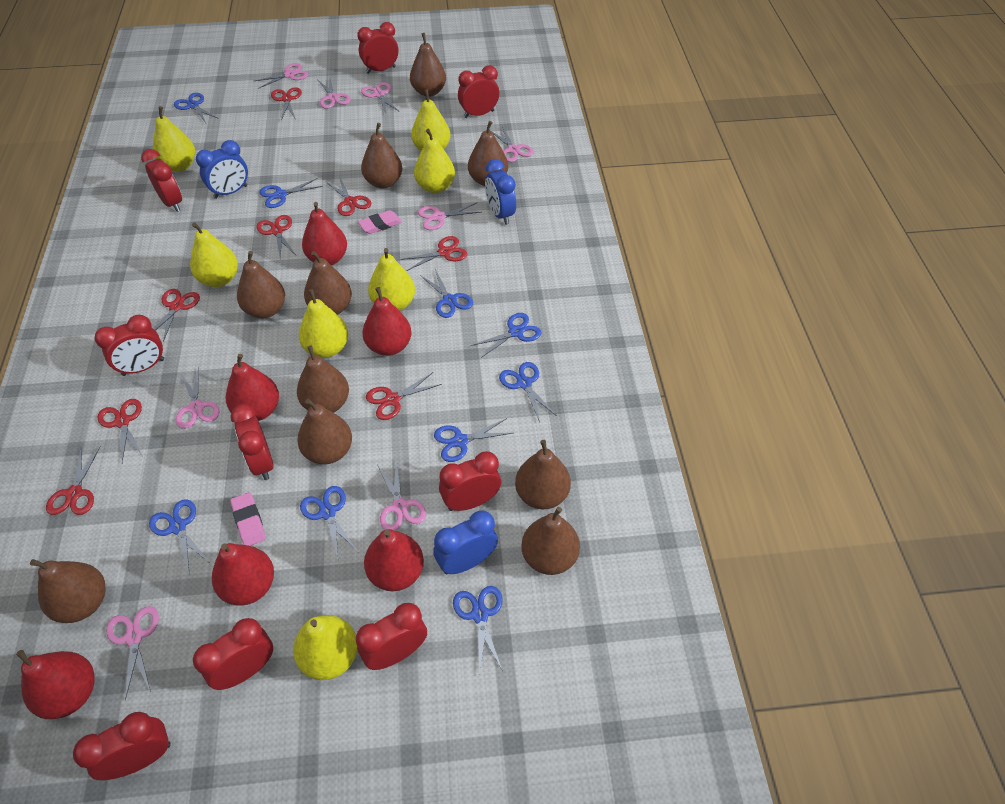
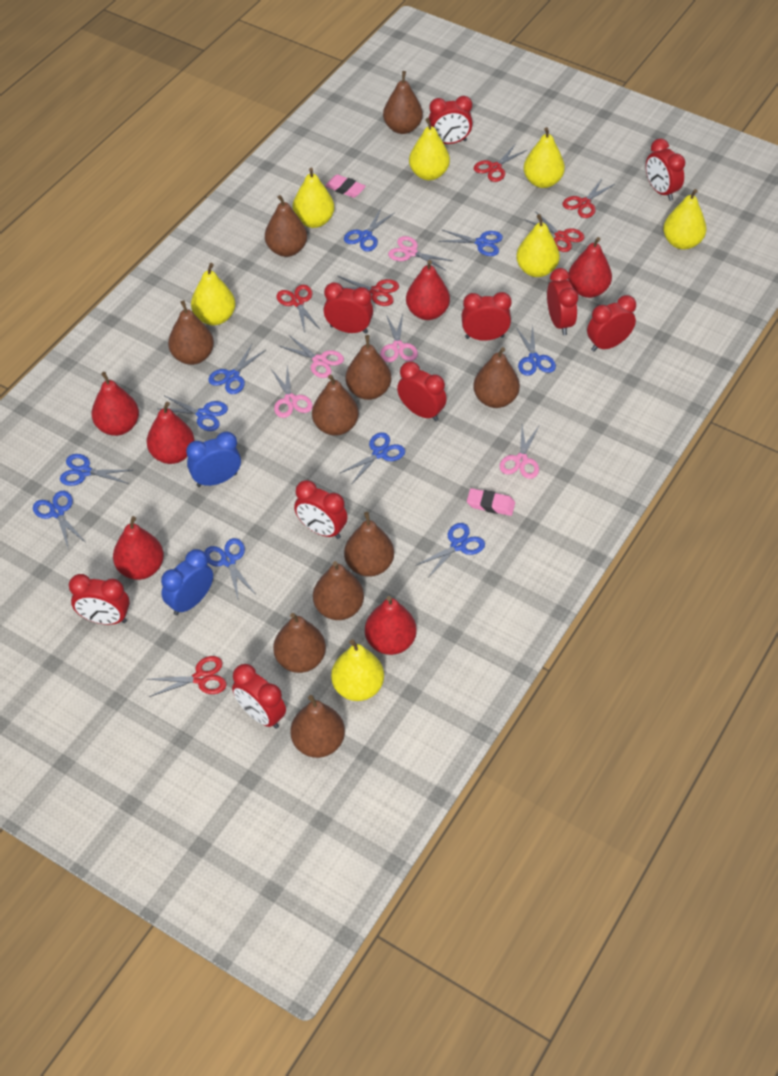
blue clock: 3 -> 2
blue scissors: 9 -> 10
pink scissors: 8 -> 5
red clock: 9 -> 10
red scissors: 8 -> 6

